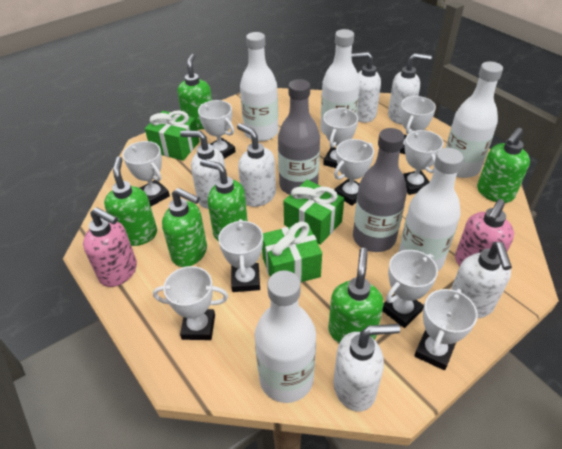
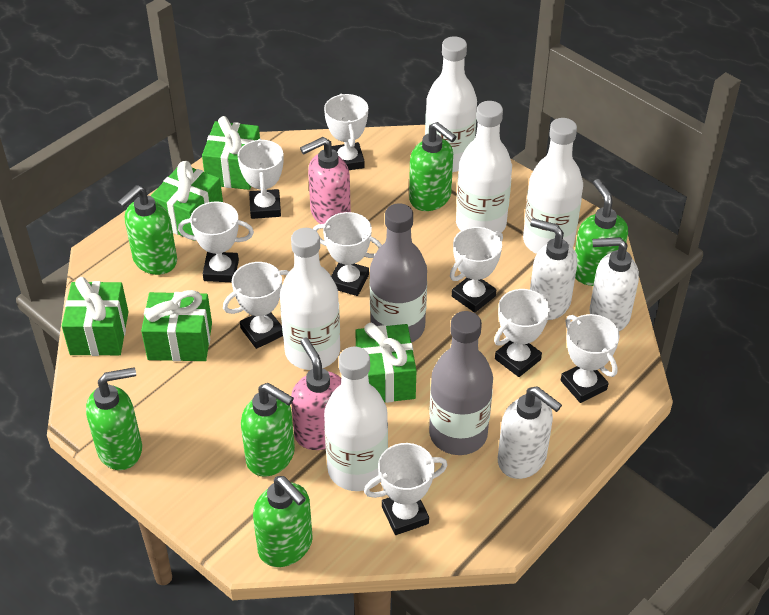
green gift: 3 -> 5
white soap dispenser: 6 -> 3
white trophy: 10 -> 9

